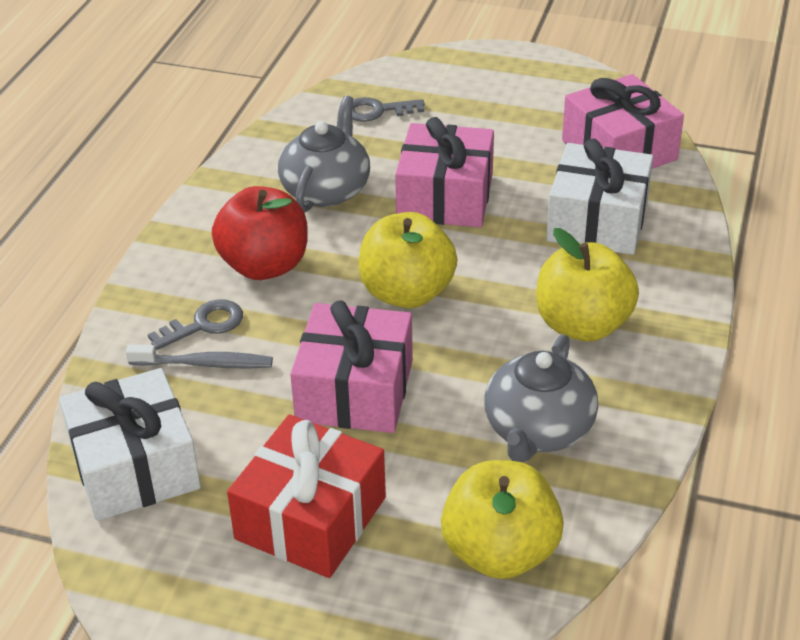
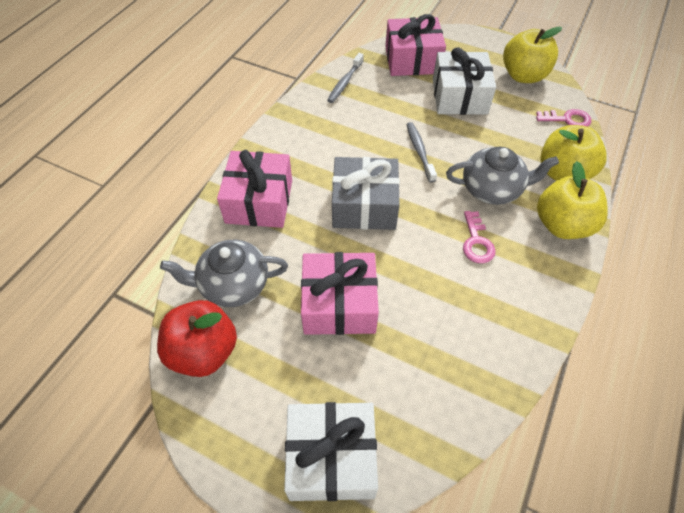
grey gift: 0 -> 1
grey key: 2 -> 0
grey toothbrush: 1 -> 2
pink key: 0 -> 2
red gift: 1 -> 0

